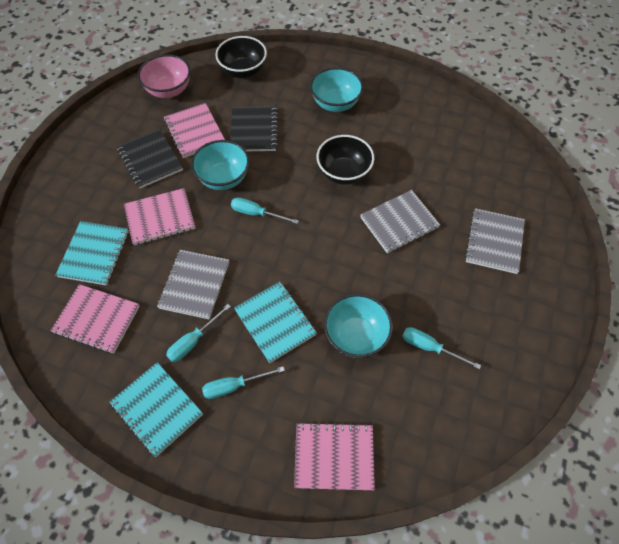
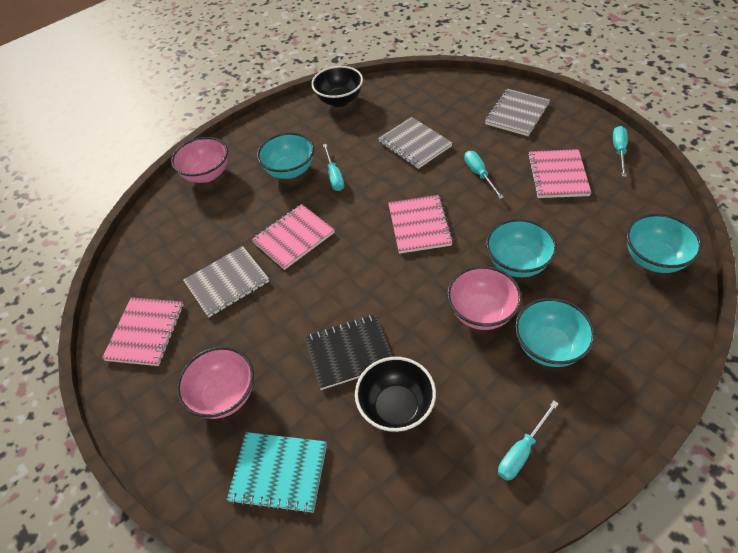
black notebook: 2 -> 1
pink bowl: 1 -> 3
turquoise bowl: 3 -> 4
turquoise notebook: 3 -> 1

